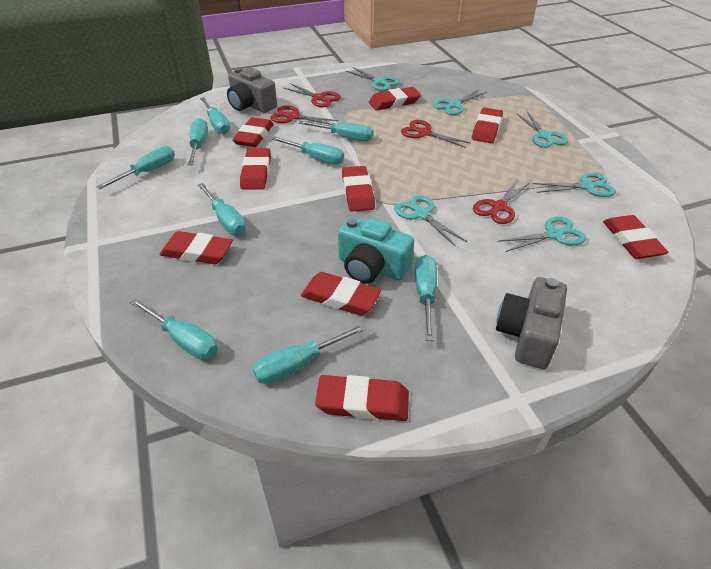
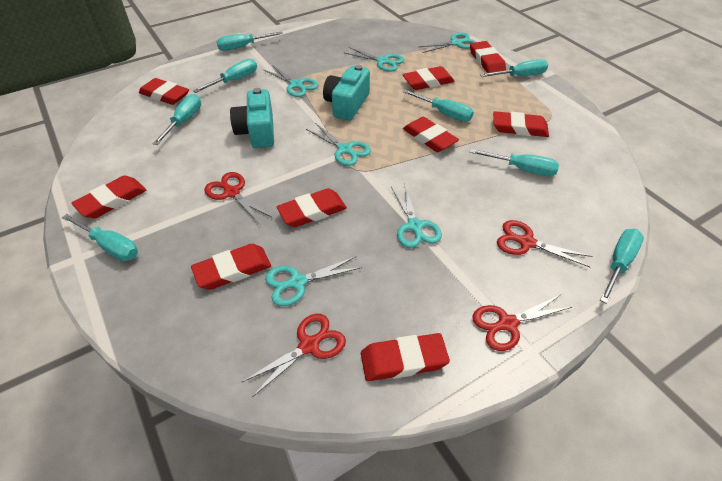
grey camera: 2 -> 0
turquoise camera: 1 -> 2
turquoise screwdriver: 9 -> 8

